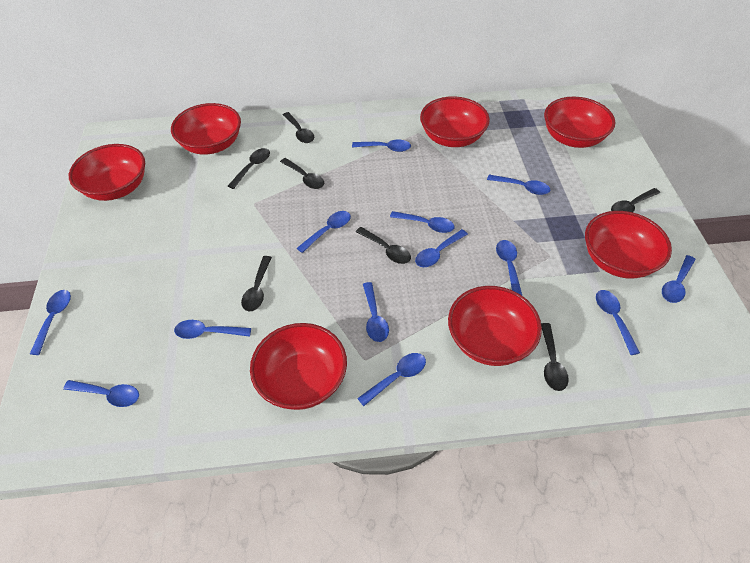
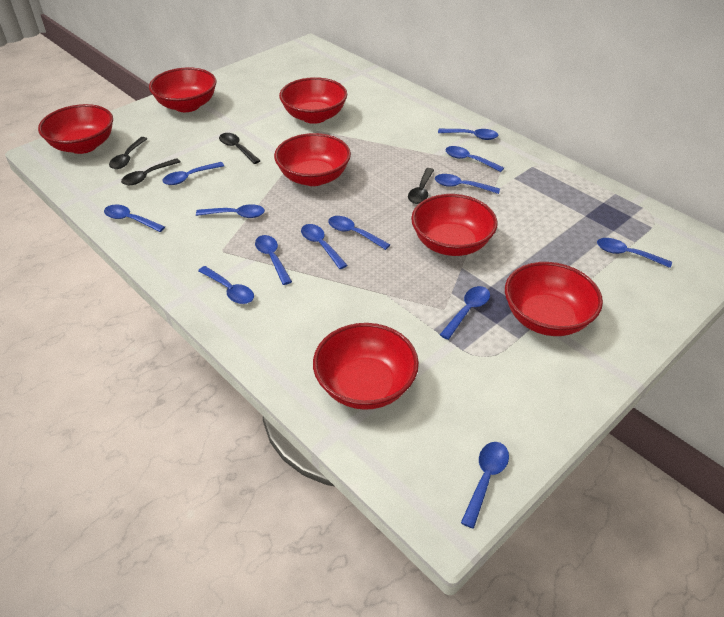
black spoon: 7 -> 4

